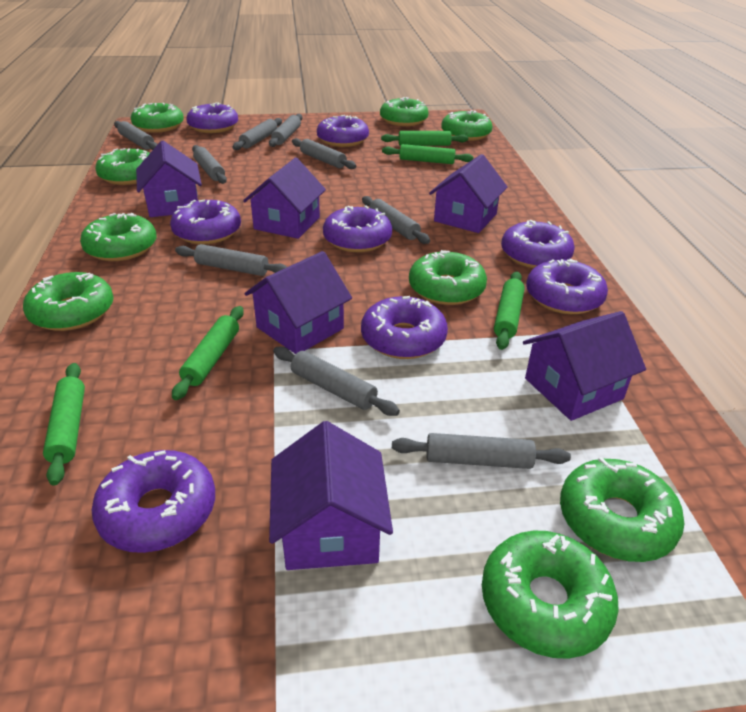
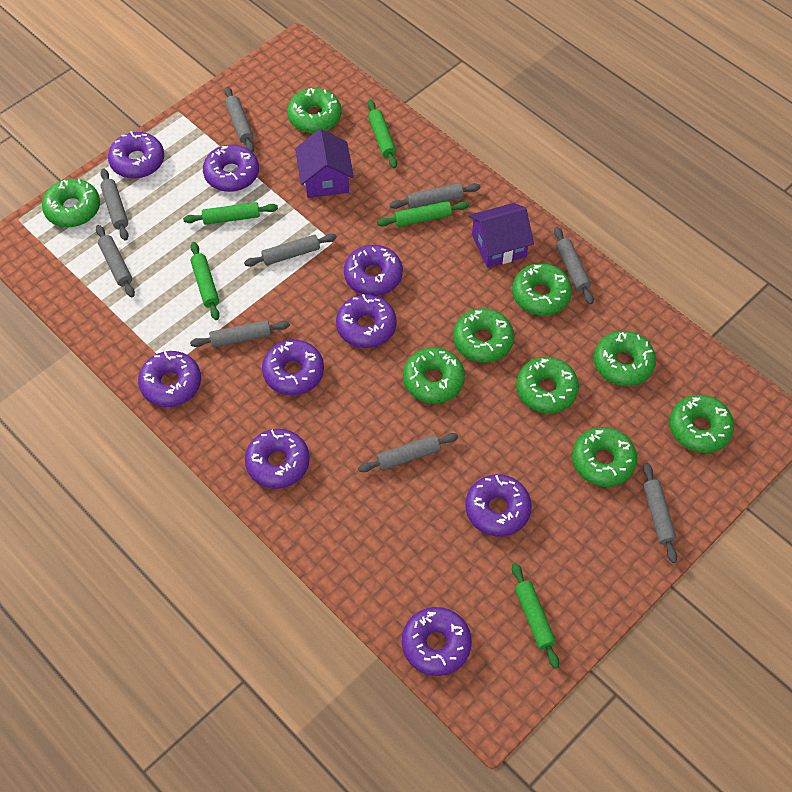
purple donut: 8 -> 9
purple house: 6 -> 2

